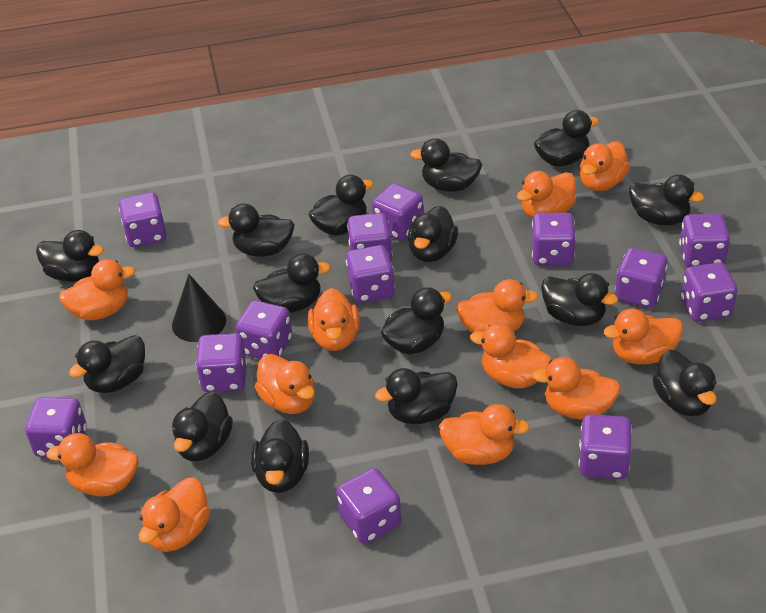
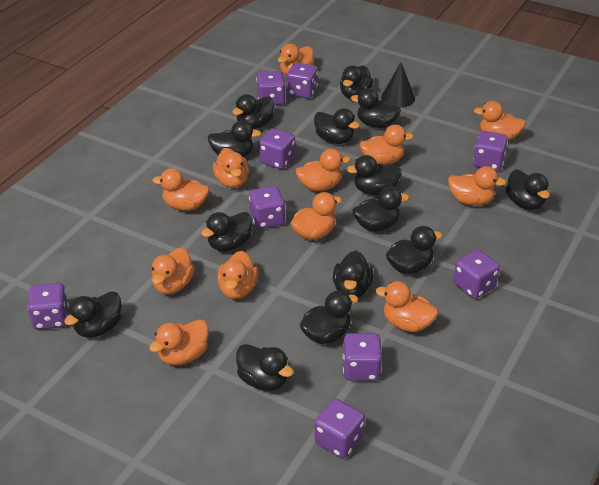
black duck: 15 -> 14
purple dice: 13 -> 9

